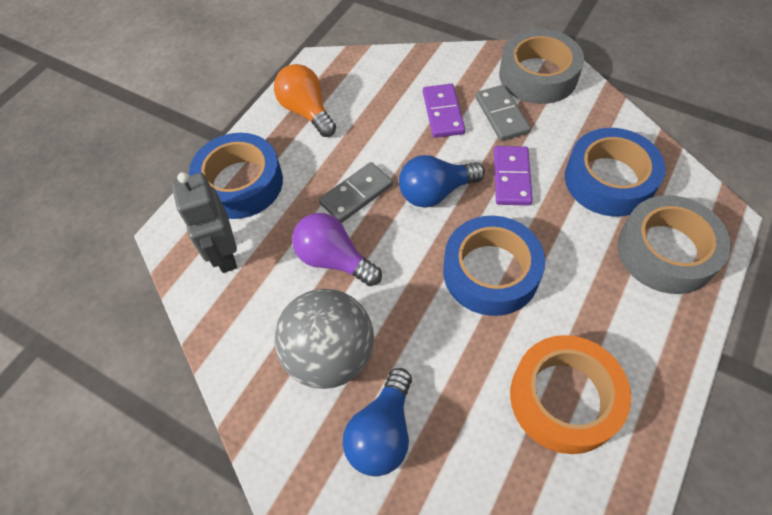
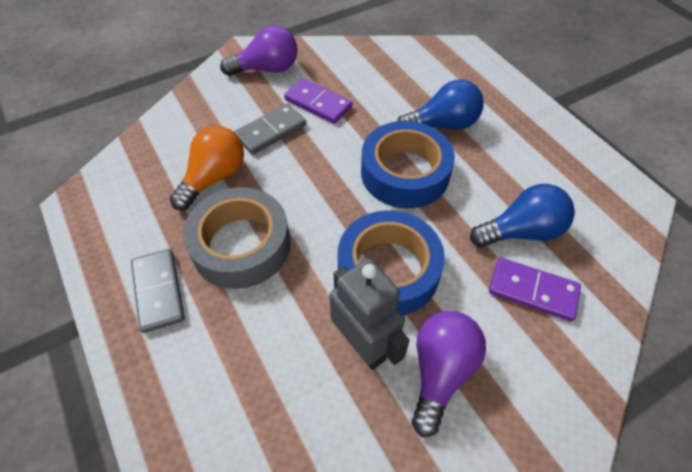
blue tape: 3 -> 2
grey ball: 1 -> 0
grey tape: 2 -> 1
orange tape: 1 -> 0
purple light bulb: 1 -> 2

